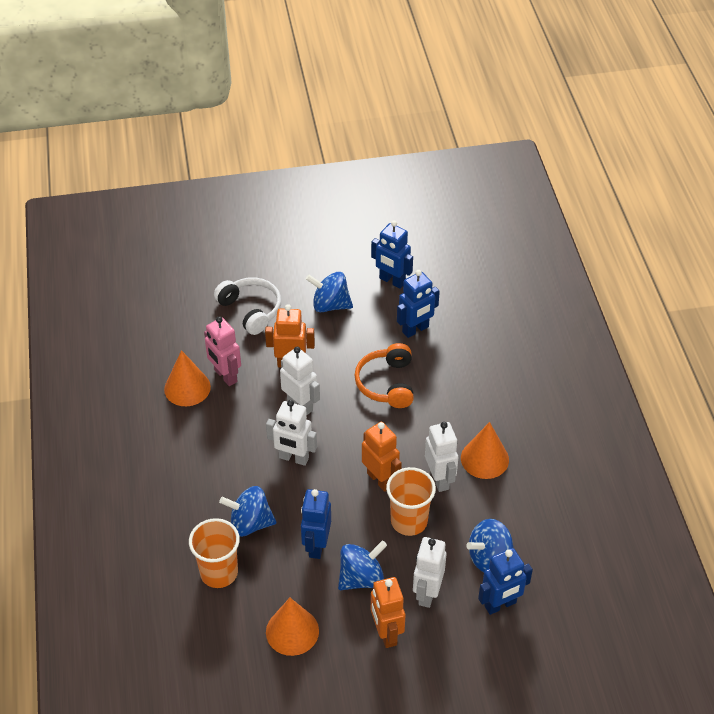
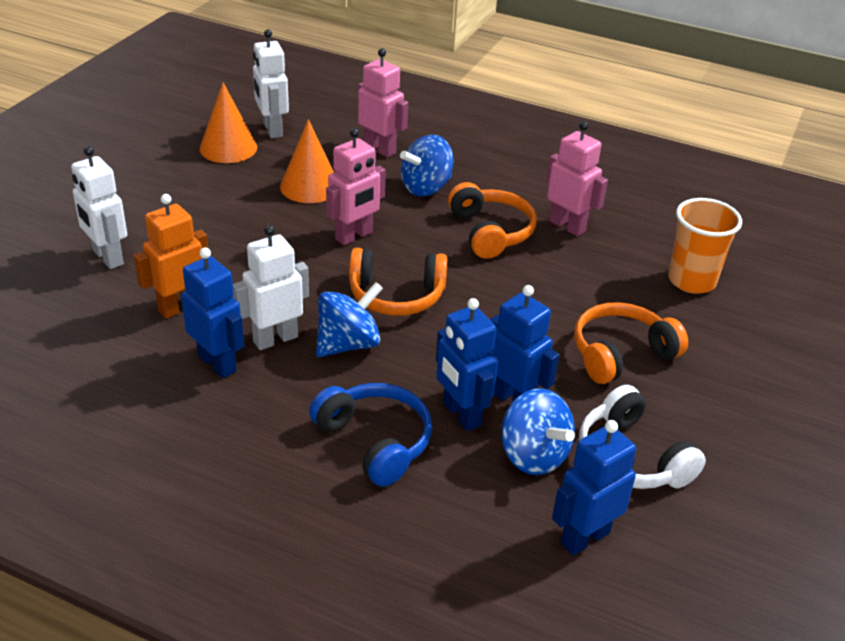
blue headphones: 0 -> 1
blue spinning top: 4 -> 3
orange cone: 3 -> 2
orange cup: 2 -> 1
orange headphones: 1 -> 3
orange robot: 3 -> 1
pink robot: 1 -> 3
white robot: 4 -> 3

